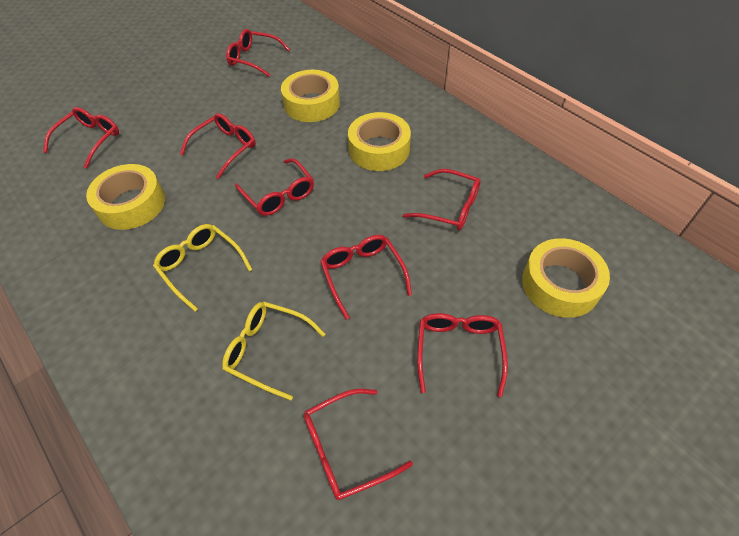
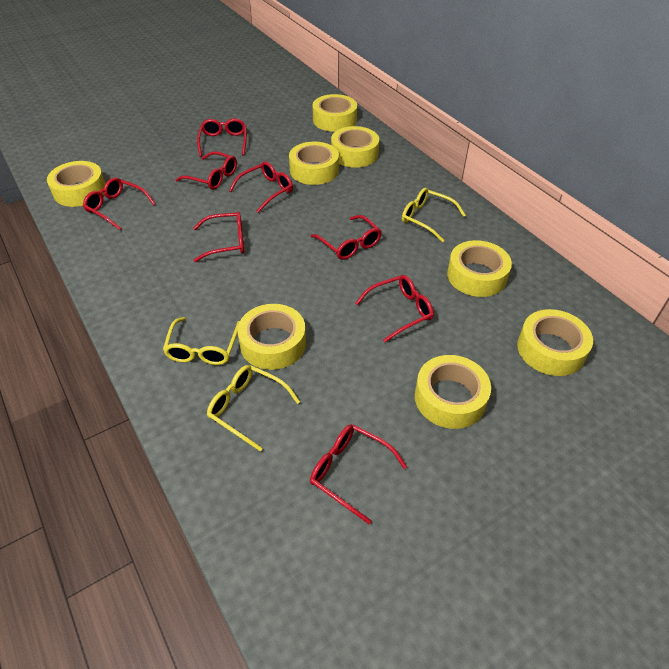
yellow glasses: 2 -> 3
yellow tape: 4 -> 8

